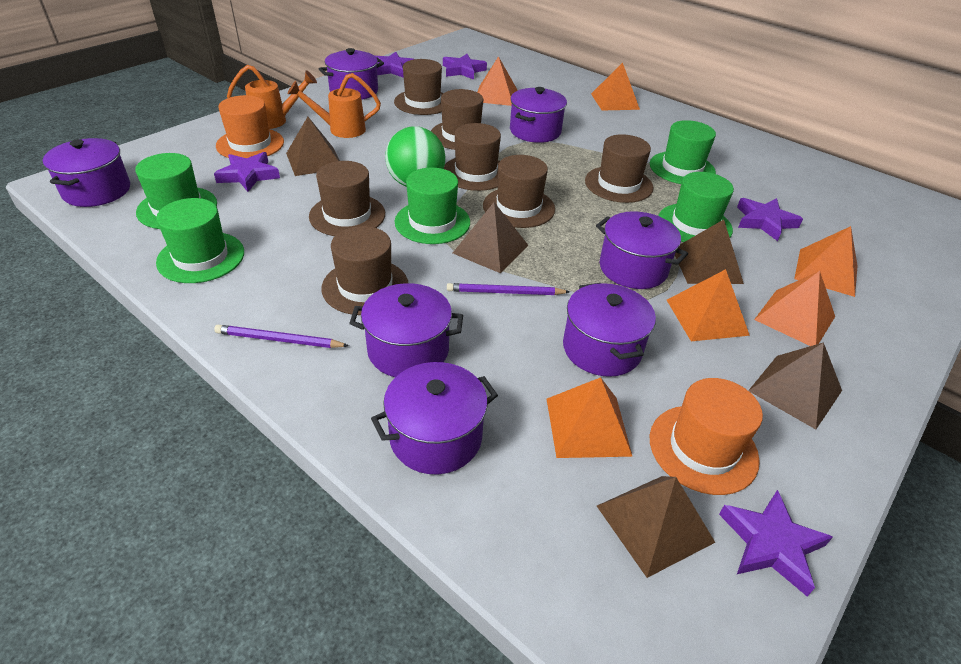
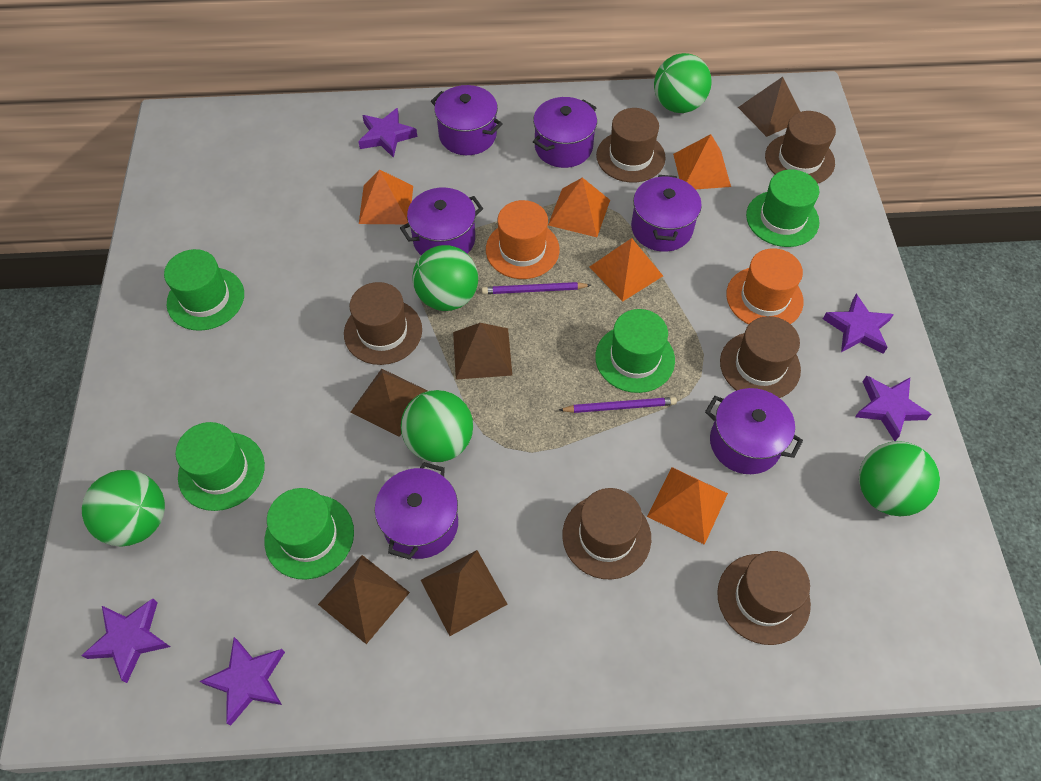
brown hat: 7 -> 6
green ball: 1 -> 5
orange pyramid: 6 -> 5
orange watering can: 2 -> 0
purple pot: 7 -> 6

